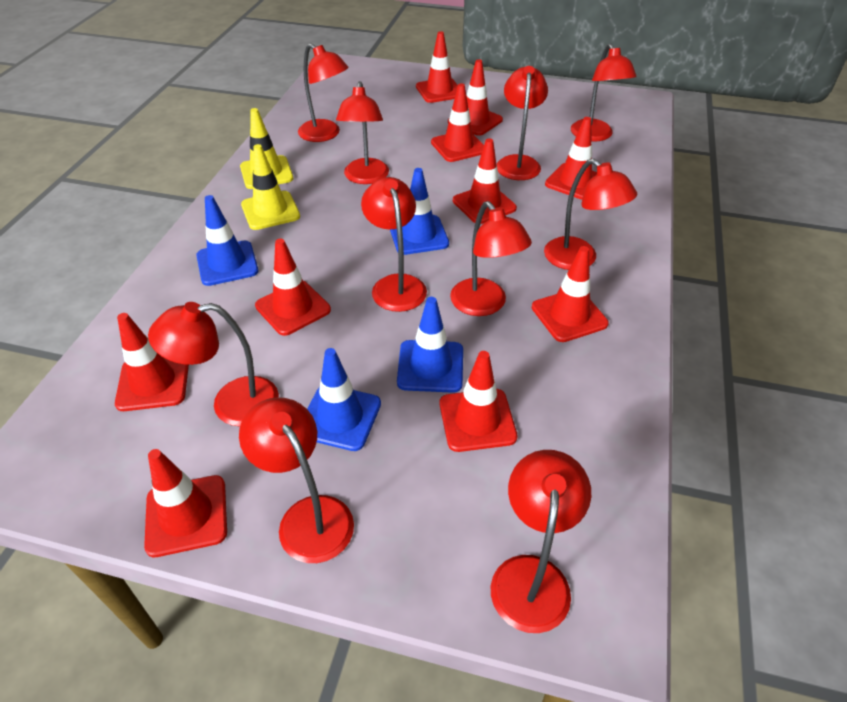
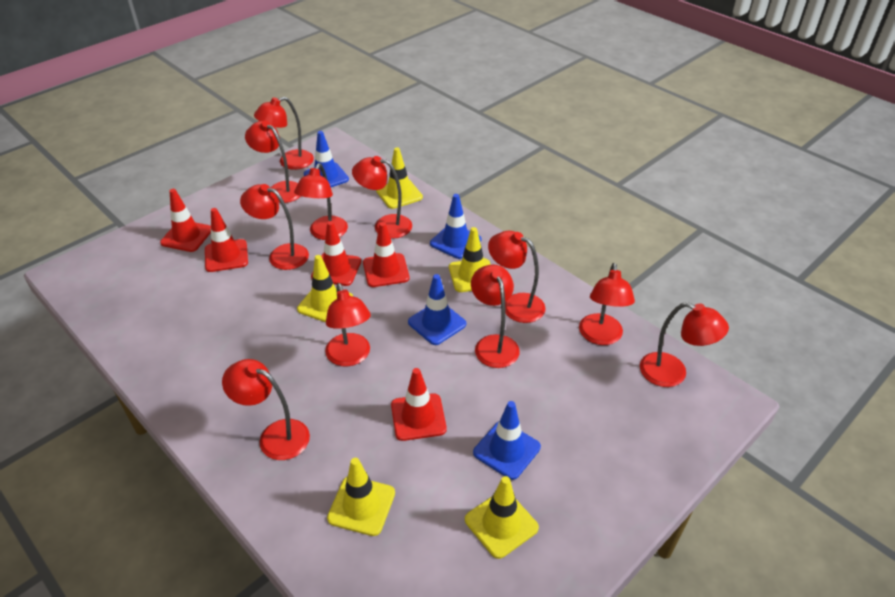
red lamp: 10 -> 11
red traffic cone: 10 -> 5
yellow traffic cone: 2 -> 5

